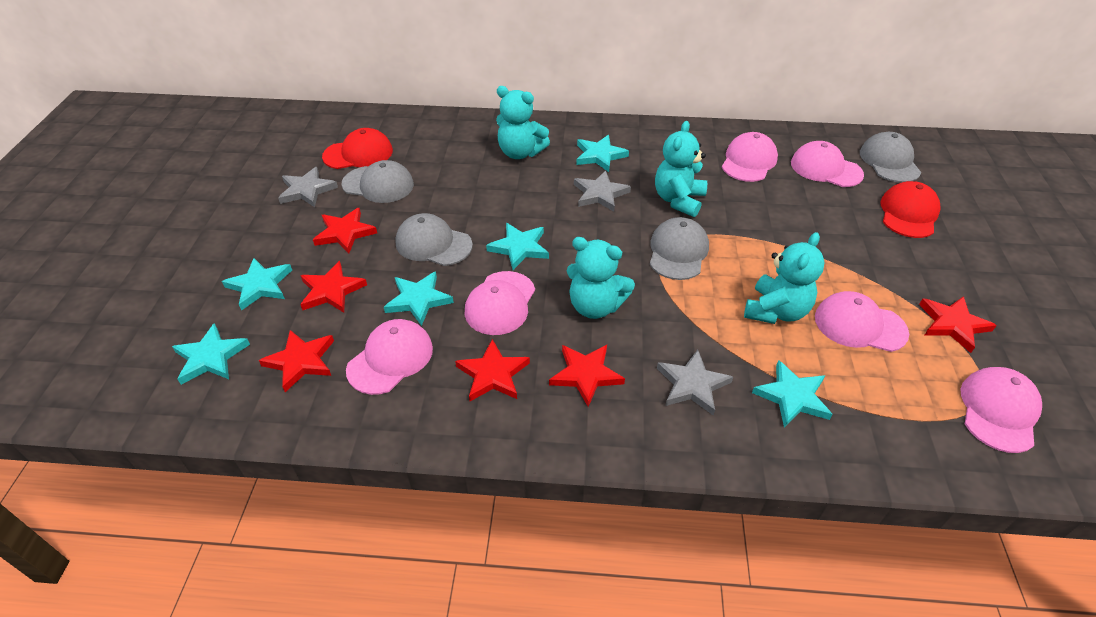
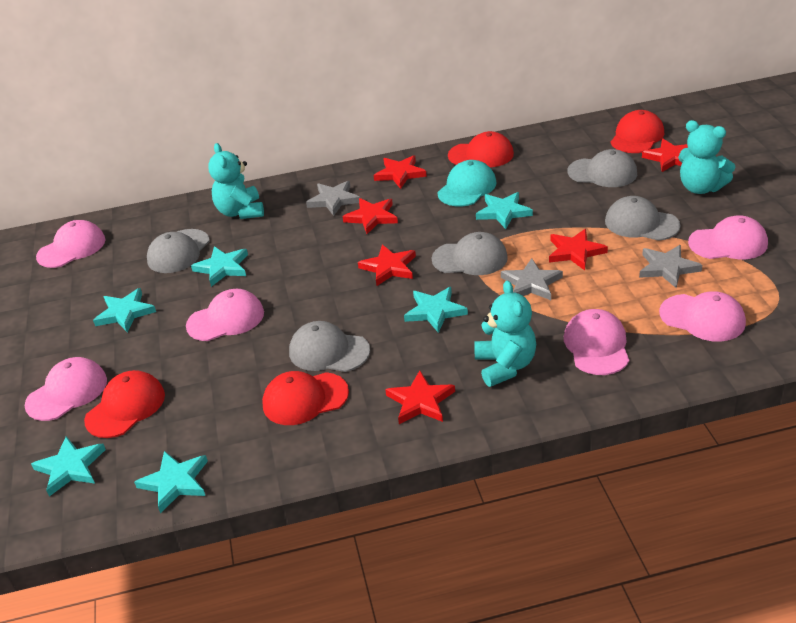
grey cap: 4 -> 5
red cap: 2 -> 4
turquoise cap: 0 -> 1
turquoise teddy bear: 4 -> 3

